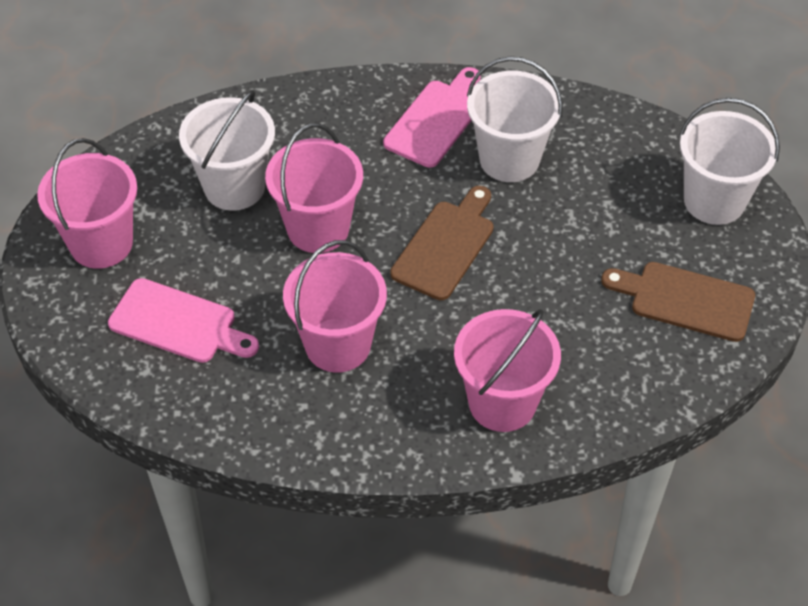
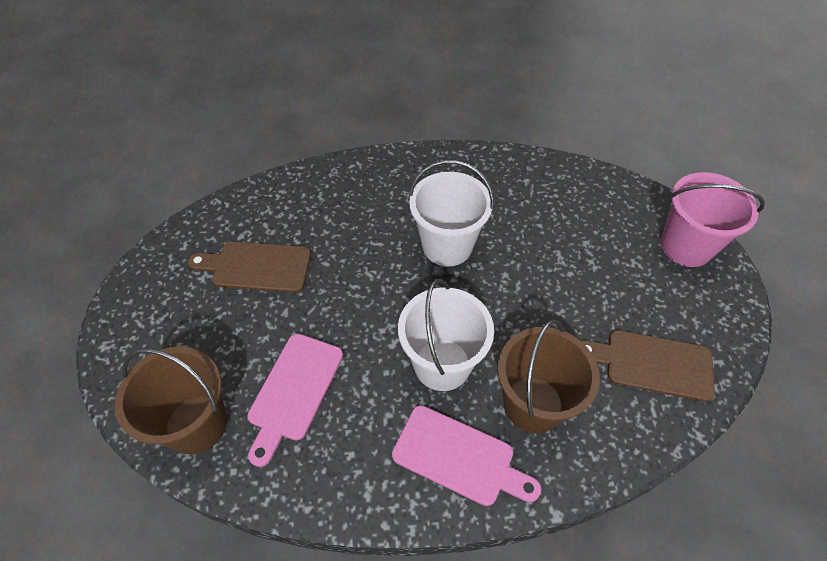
brown bucket: 0 -> 2
pink bucket: 4 -> 1
white bucket: 3 -> 2

